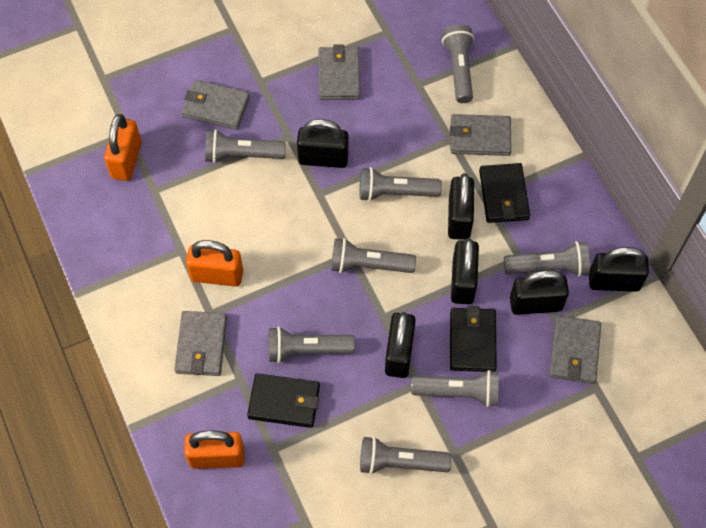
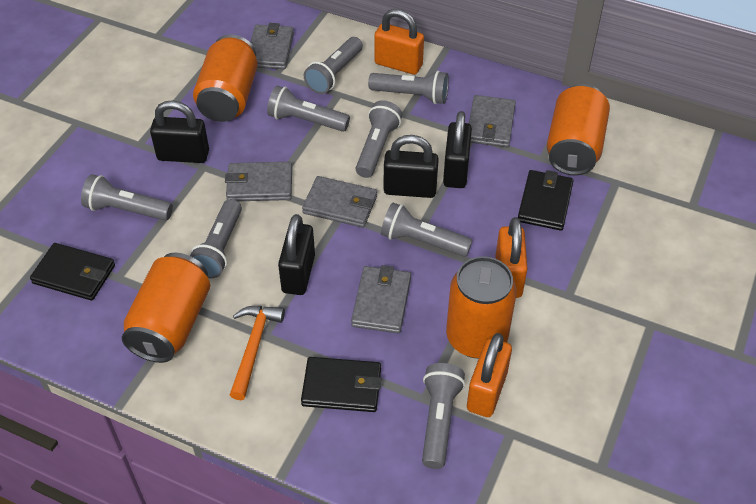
black padlock: 6 -> 4
orange can: 0 -> 4
orange hammer: 0 -> 1

